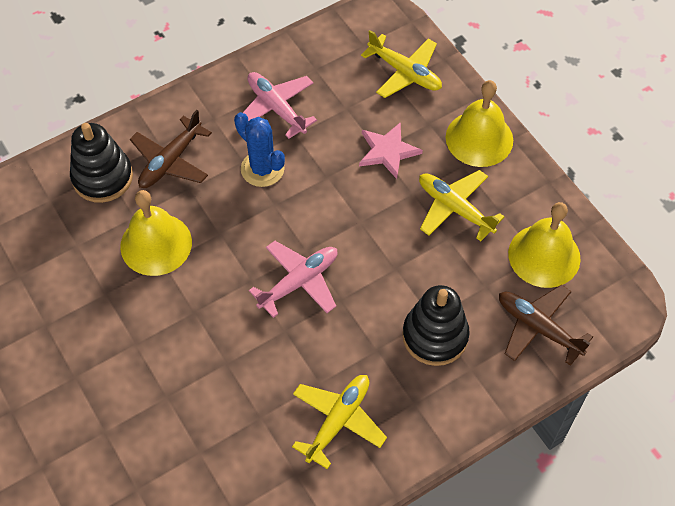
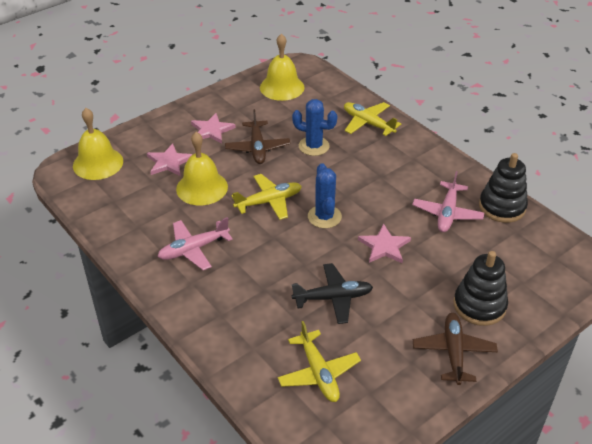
black plane: 0 -> 1
blue cactus: 1 -> 2
pink star: 1 -> 3

